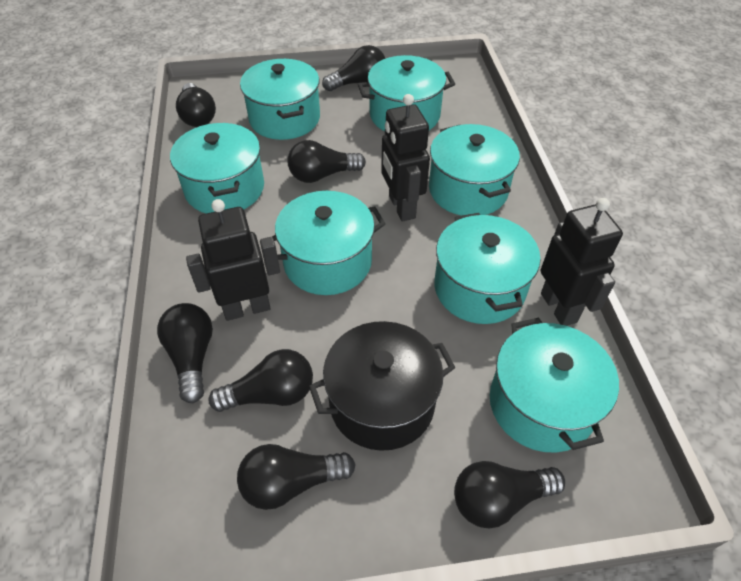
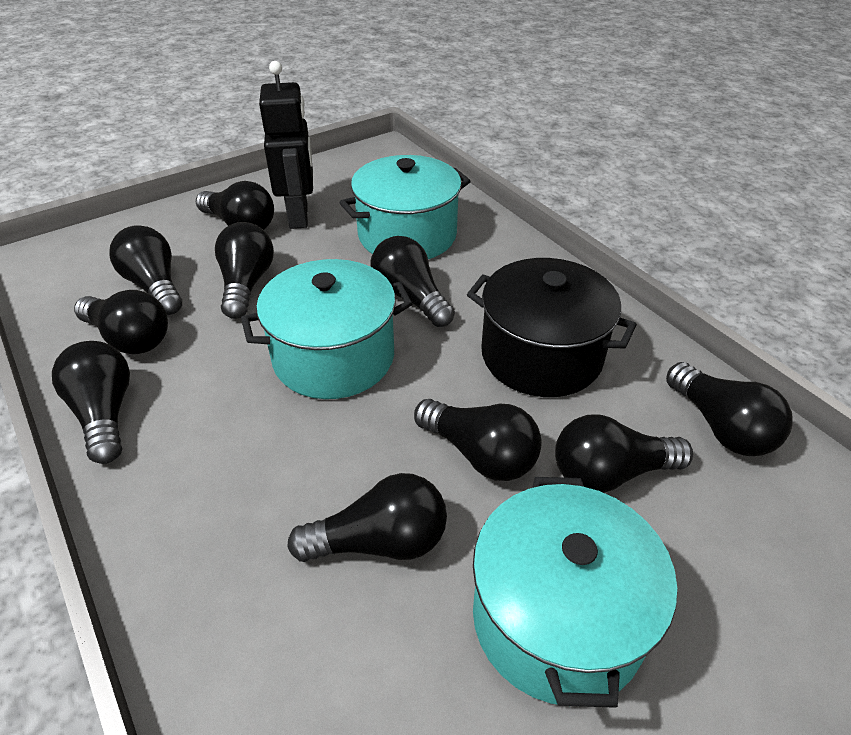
black light bulb: 7 -> 10
black robot: 3 -> 1
turquoise pot: 7 -> 3

